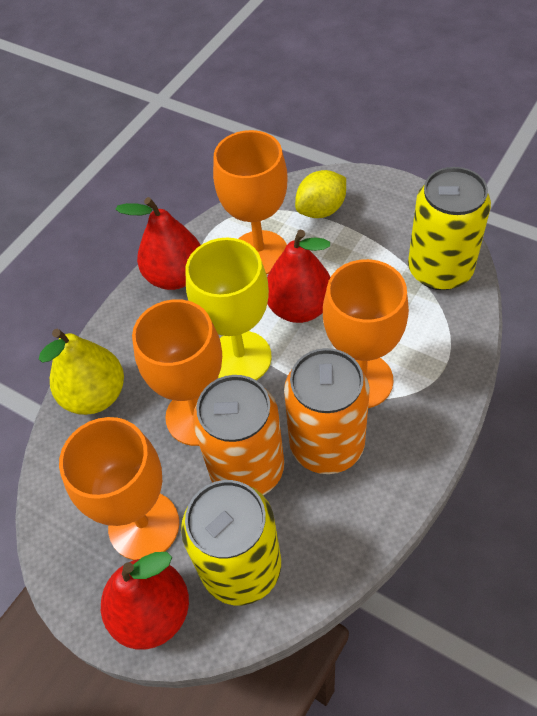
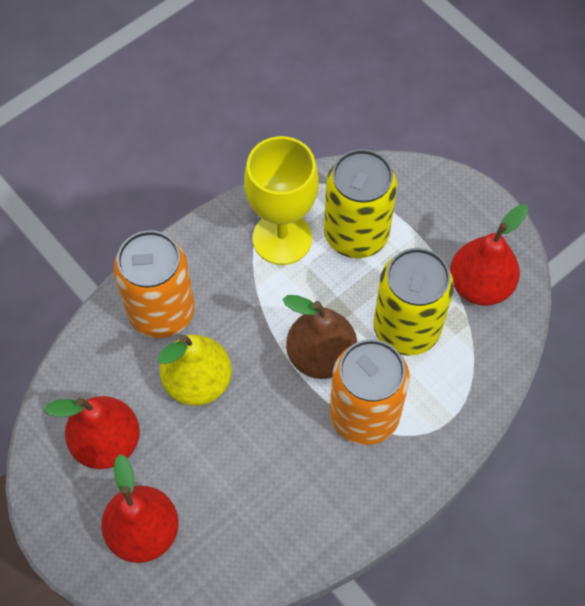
brown pear: 0 -> 1
orange goblet: 4 -> 0
yellow lemon: 1 -> 0

